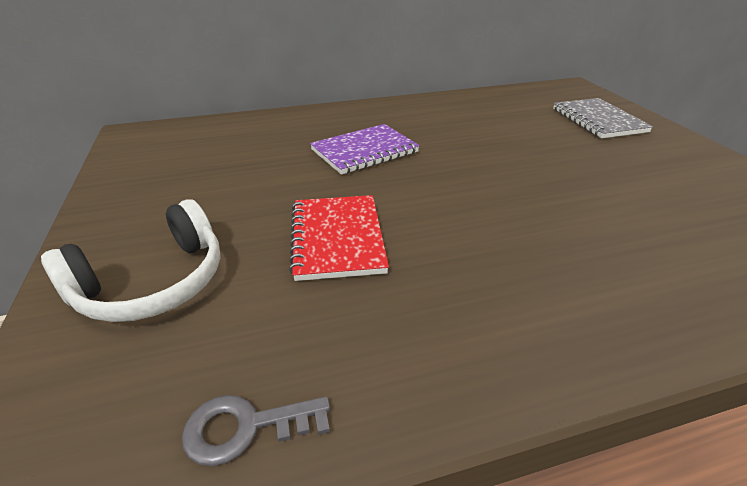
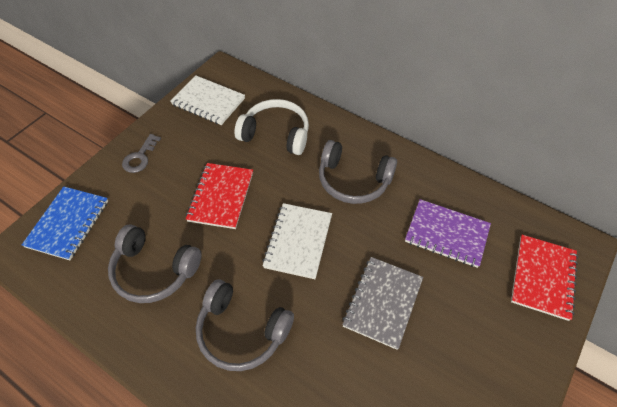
blue notebook: 0 -> 1
grey headphones: 0 -> 3
red notebook: 1 -> 2
white notebook: 0 -> 2

